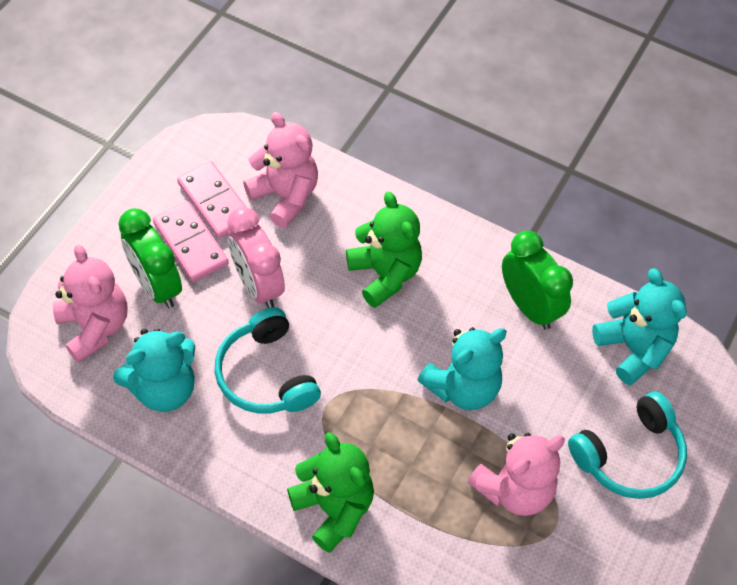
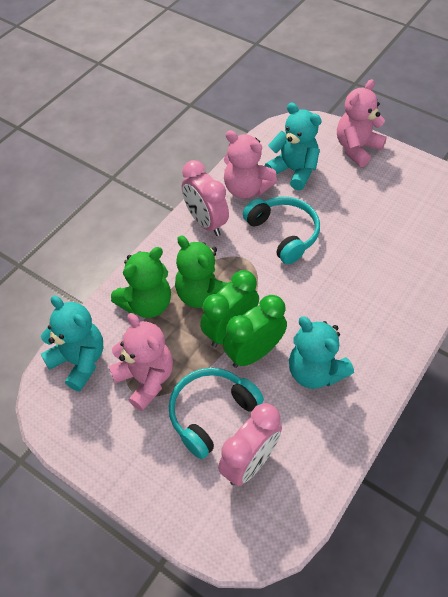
pink clock: 1 -> 2
pink domino: 2 -> 0

